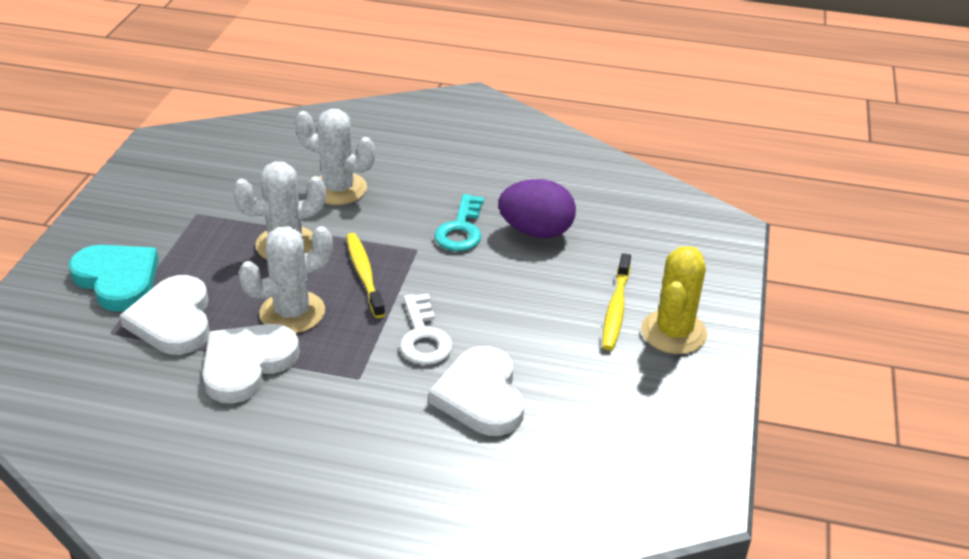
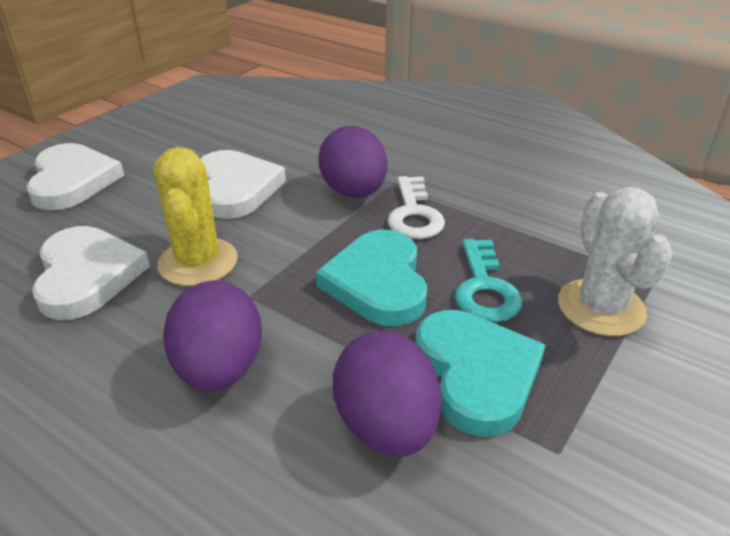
purple egg: 1 -> 3
turquoise heart: 1 -> 2
white cactus: 3 -> 1
yellow toothbrush: 2 -> 0

